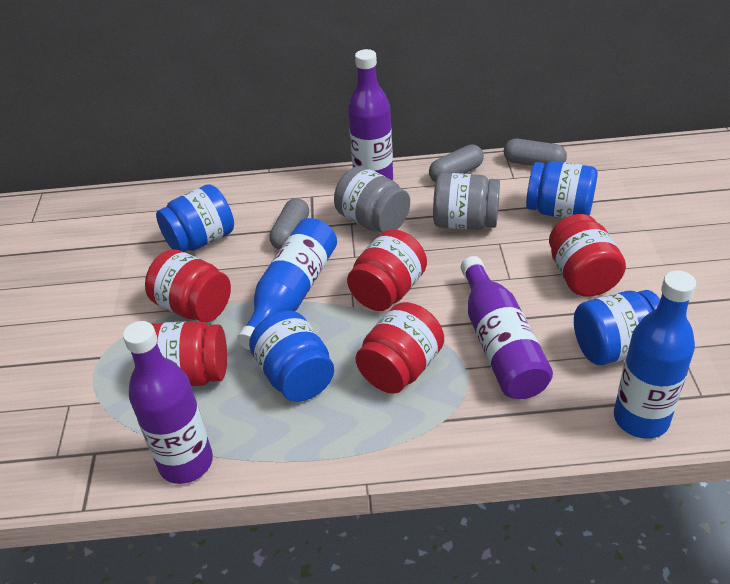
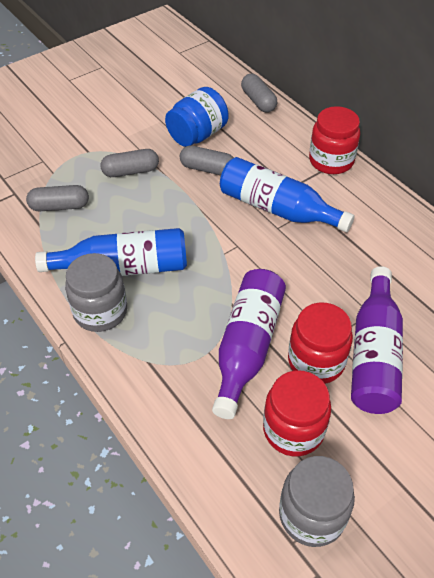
blue jar: 4 -> 1
grey capsule: 3 -> 4
purple bottle: 3 -> 2
red jar: 5 -> 3

